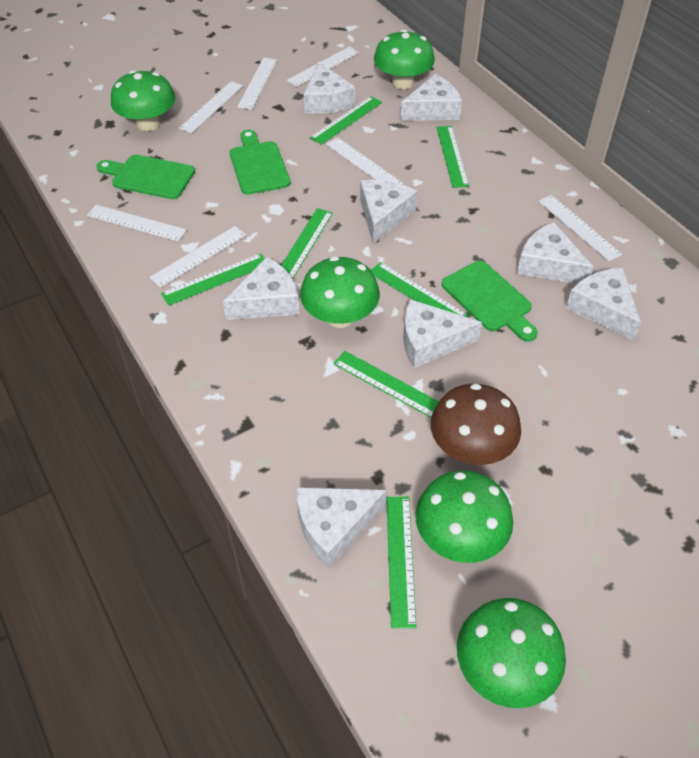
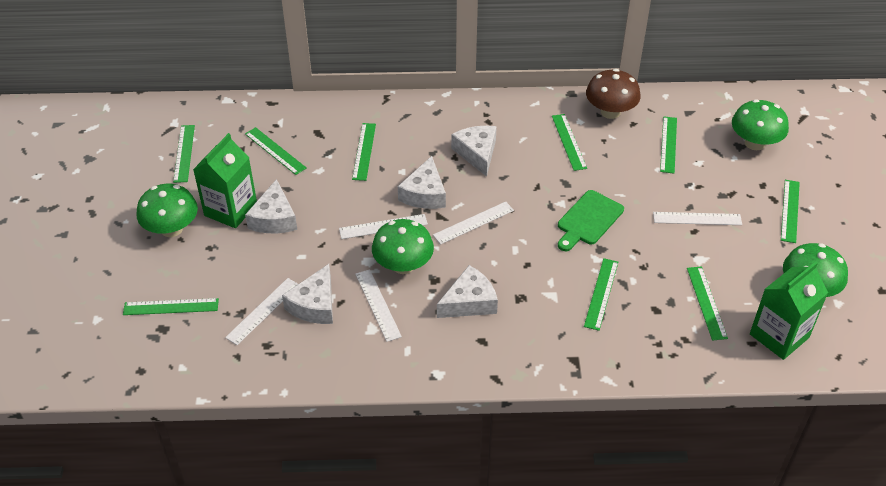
green carton: 0 -> 2
green cutting board: 3 -> 1
green mushroom: 5 -> 4
green ruler: 7 -> 9
white cheese: 8 -> 5
white ruler: 7 -> 5

